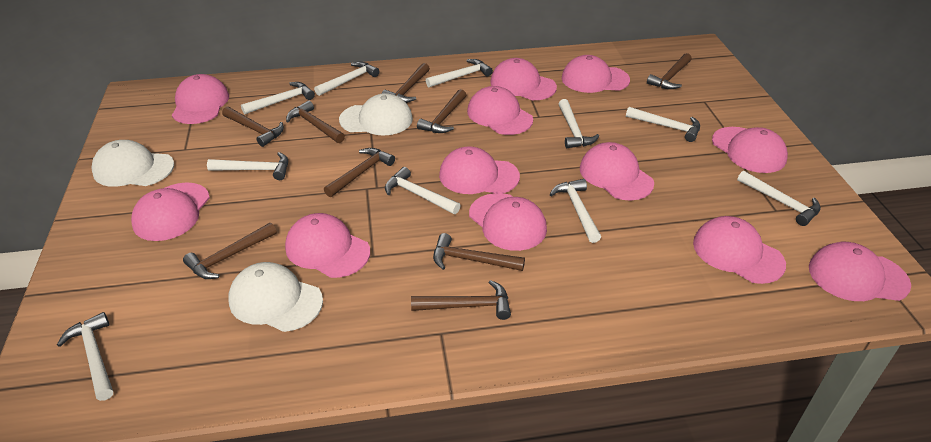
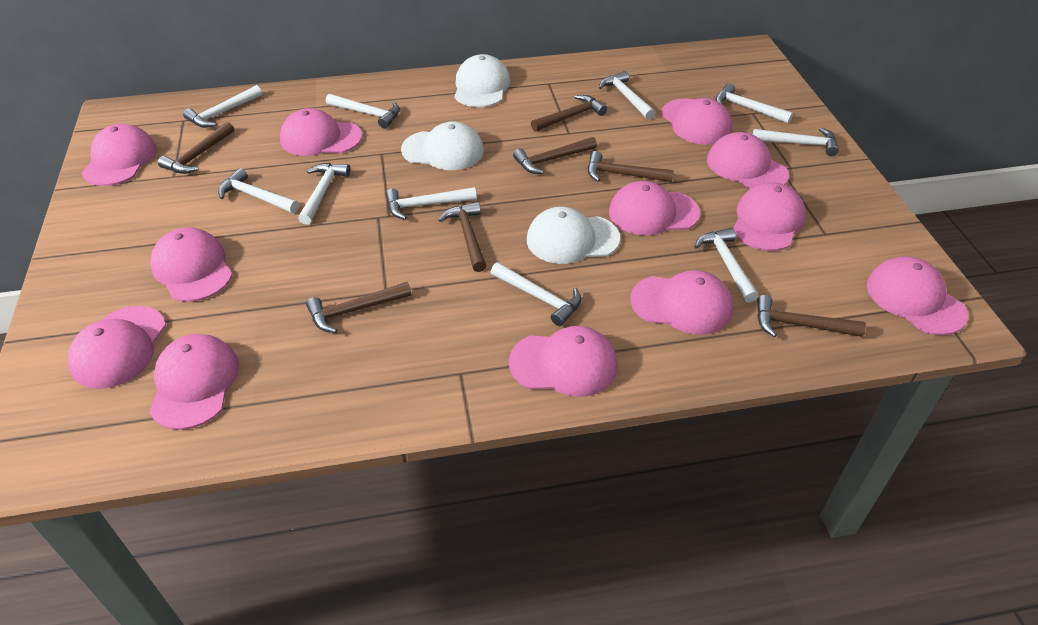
brown hammer: 9 -> 7

